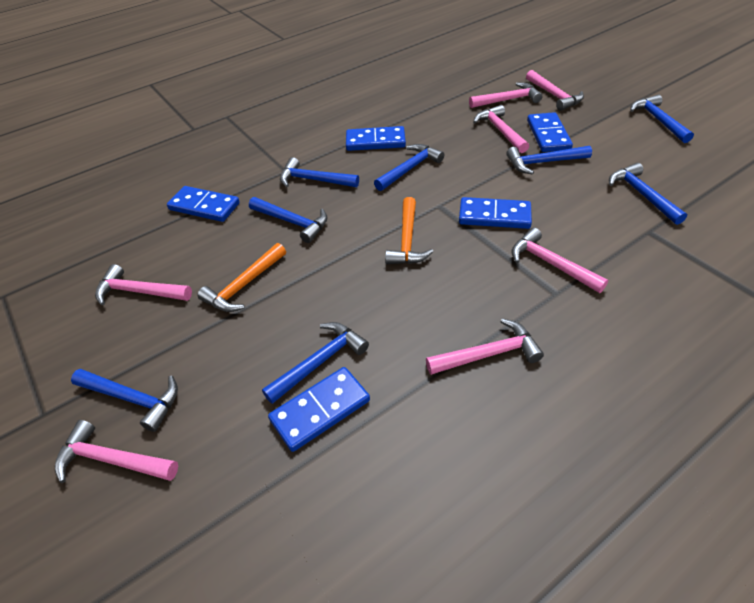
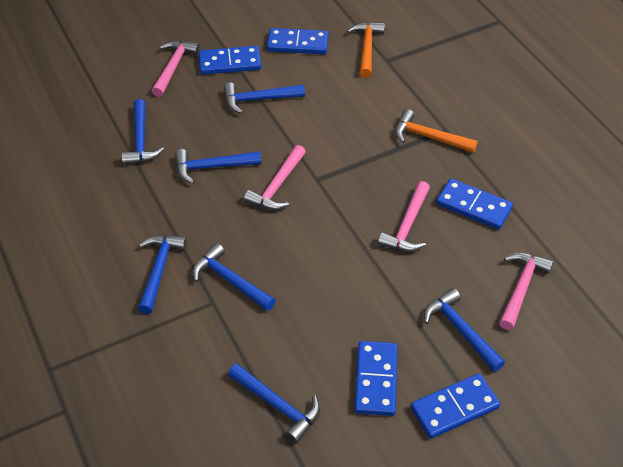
blue hammer: 8 -> 7
pink hammer: 7 -> 4

